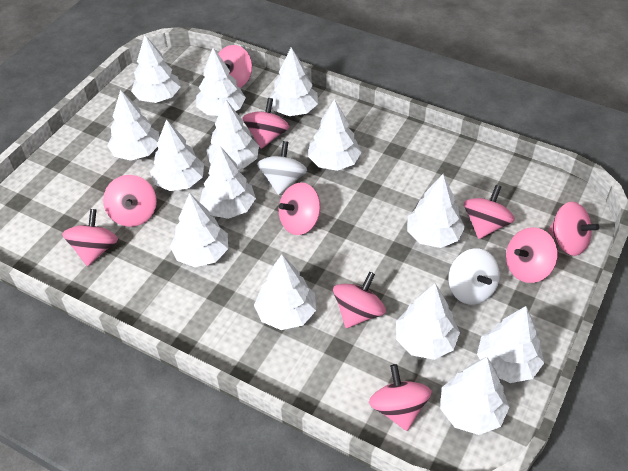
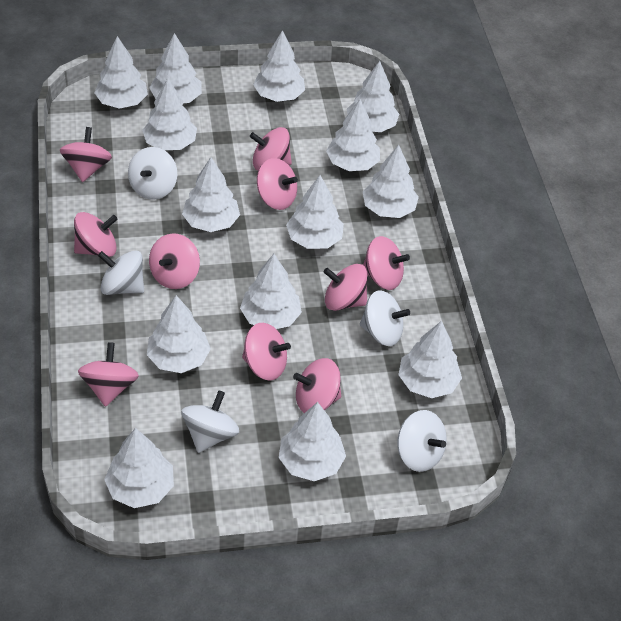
white spinning top: 2 -> 5

